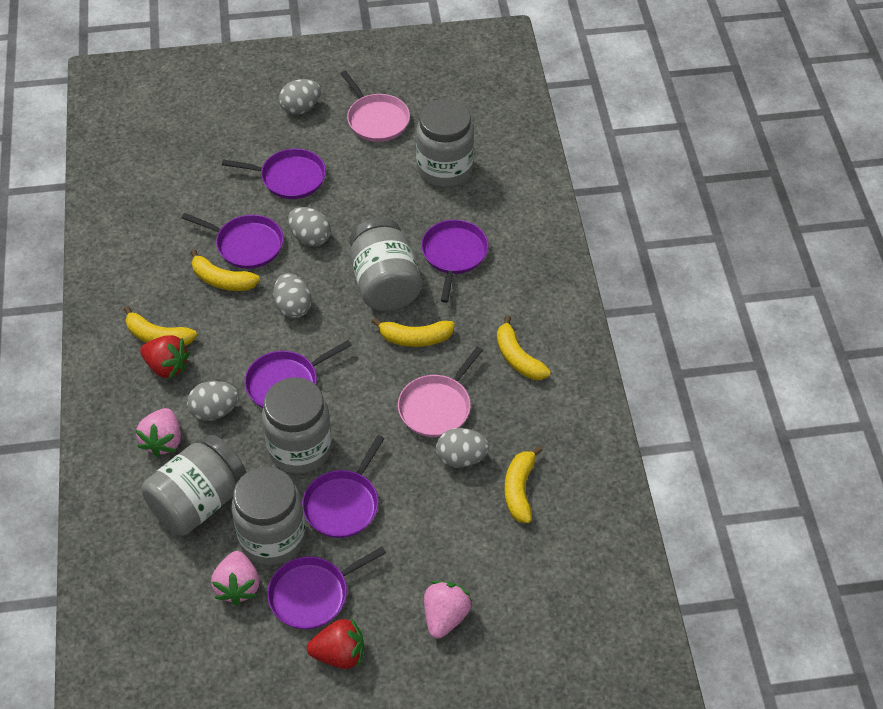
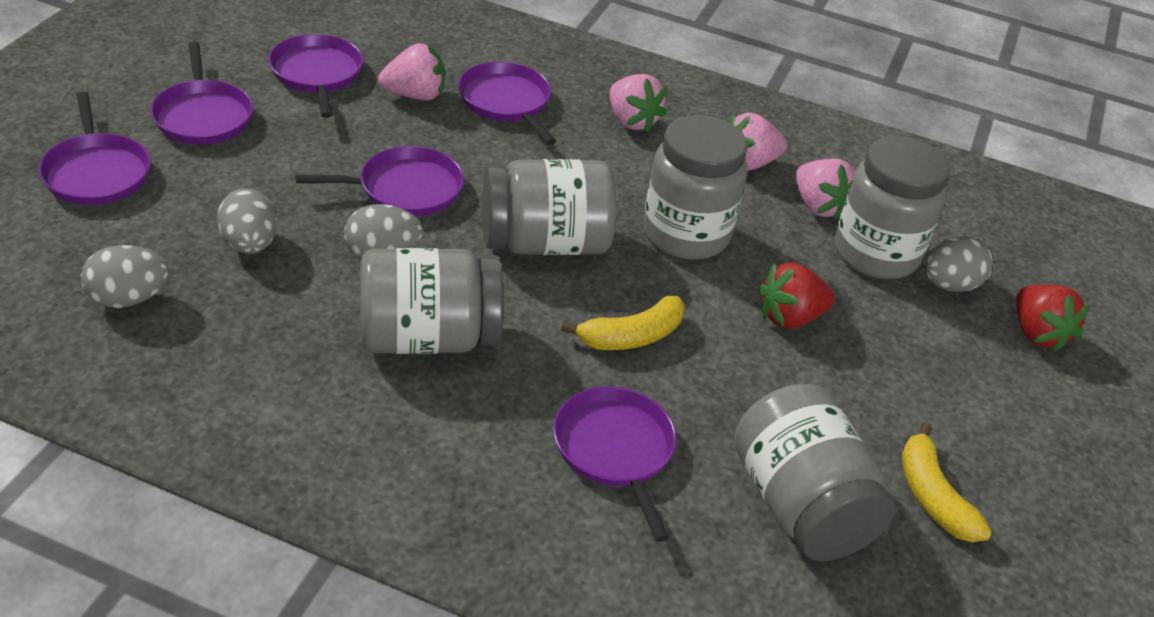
grey egg: 5 -> 4
pink pan: 2 -> 0
pink strawberry: 3 -> 4
yellow banana: 5 -> 2

